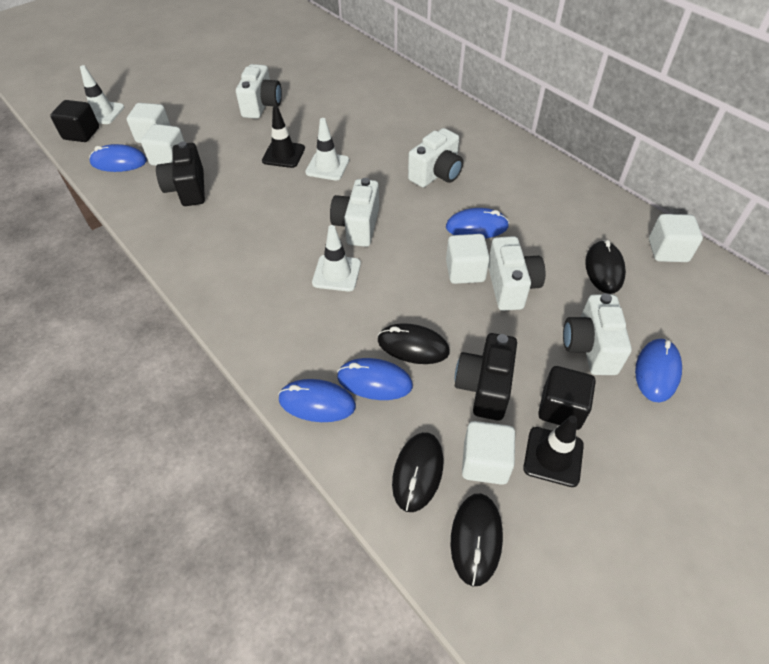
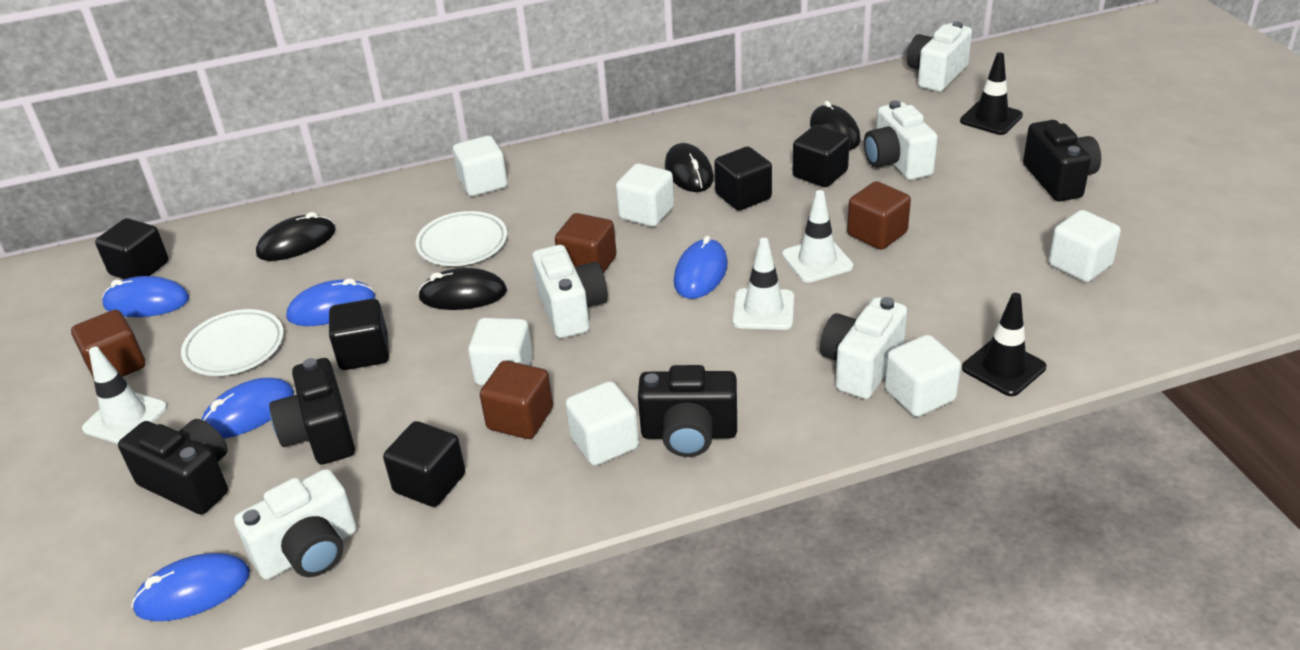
black camera: 2 -> 4
black cube: 2 -> 5
brown cube: 0 -> 4
white cube: 5 -> 6
white plate: 0 -> 2

